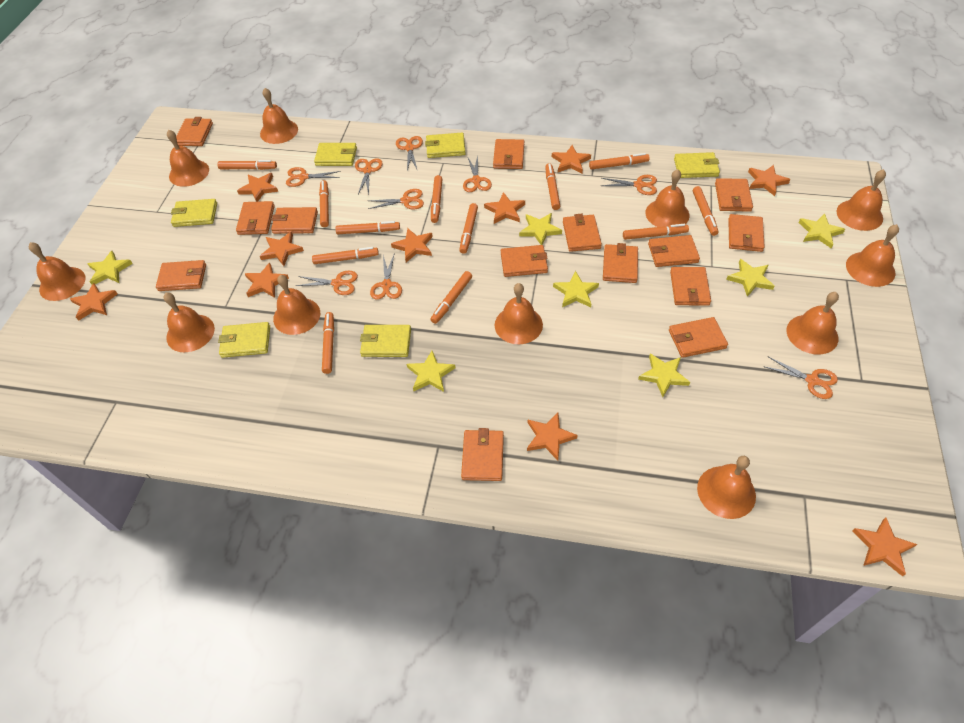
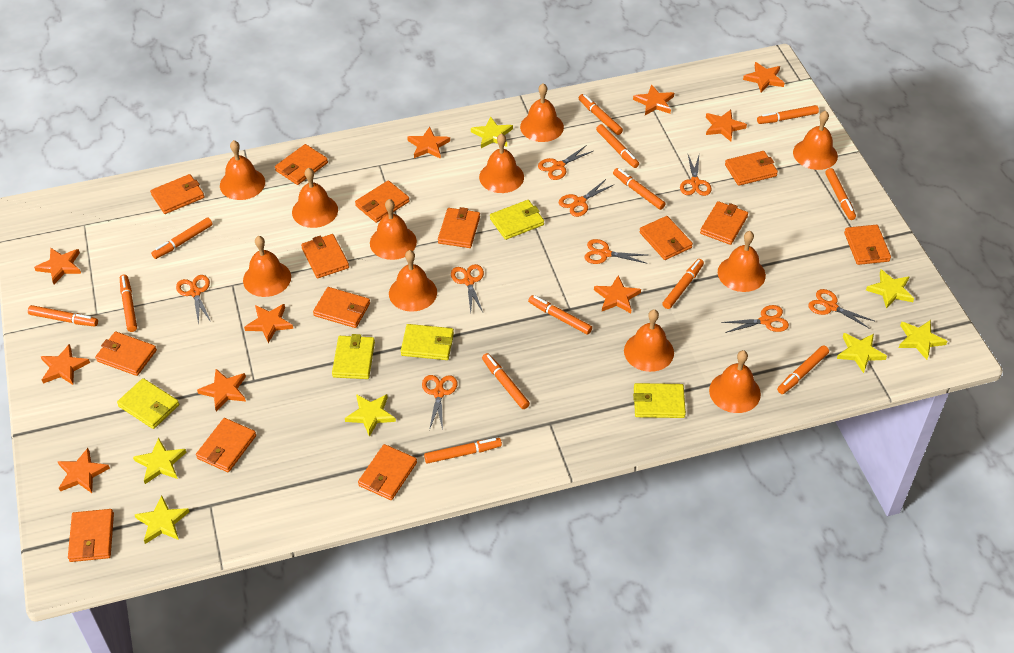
orange marker: 12 -> 13
yellow wallet: 6 -> 5

